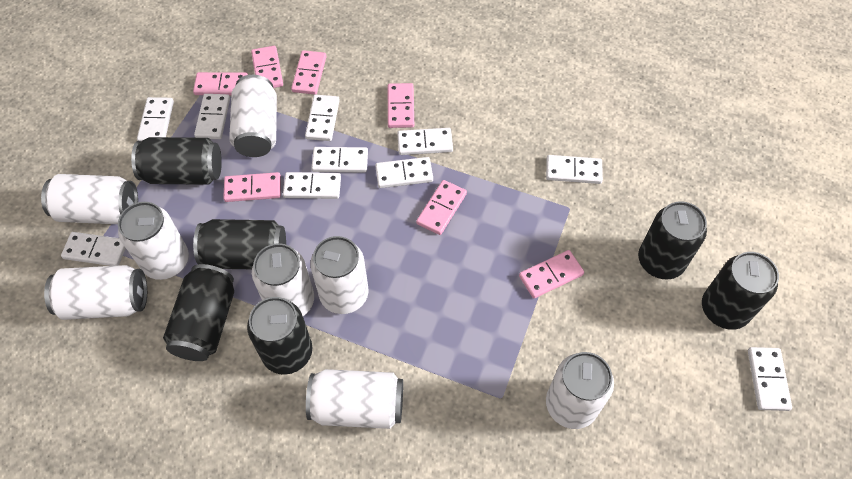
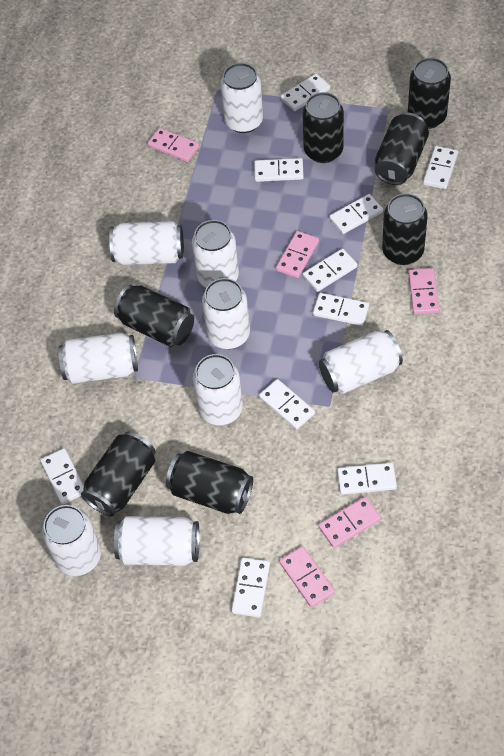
black can: 6 -> 7
pink domino: 7 -> 5
white can: 8 -> 9

